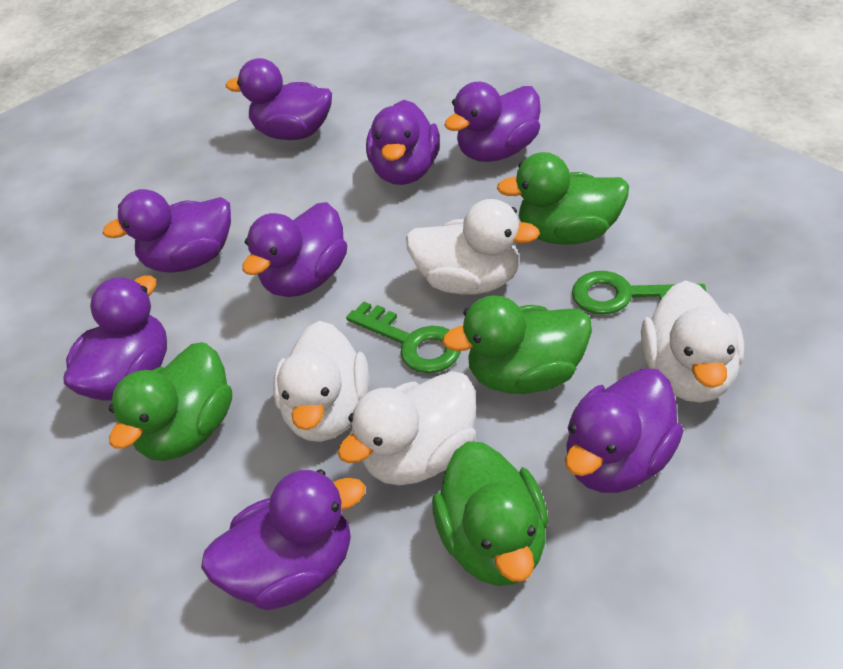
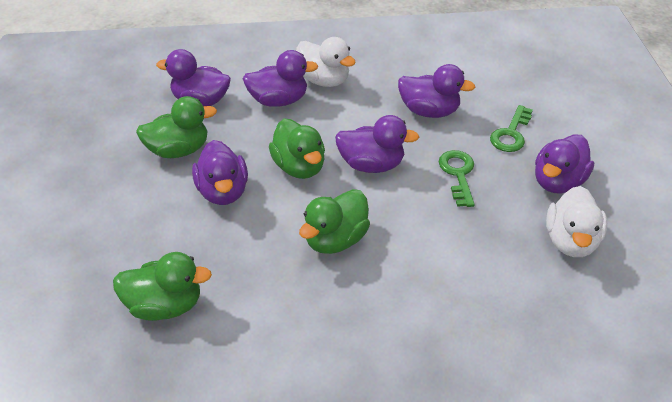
purple duck: 8 -> 6
white duck: 4 -> 2

